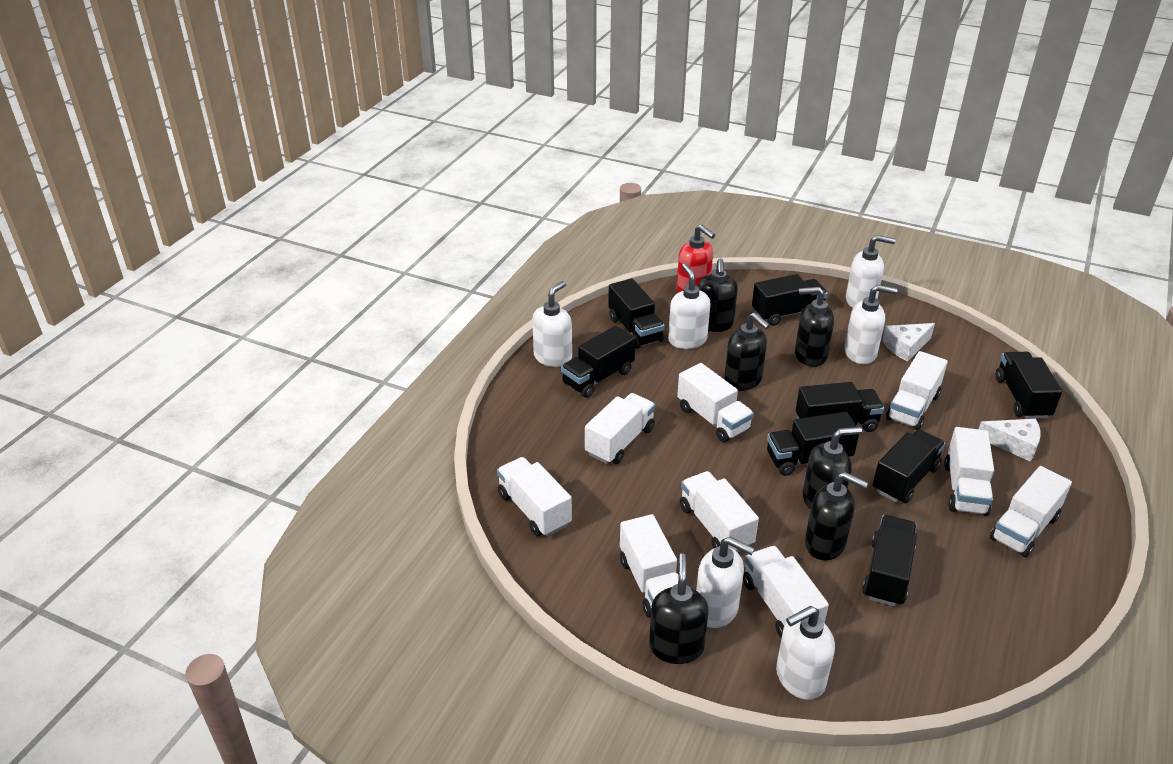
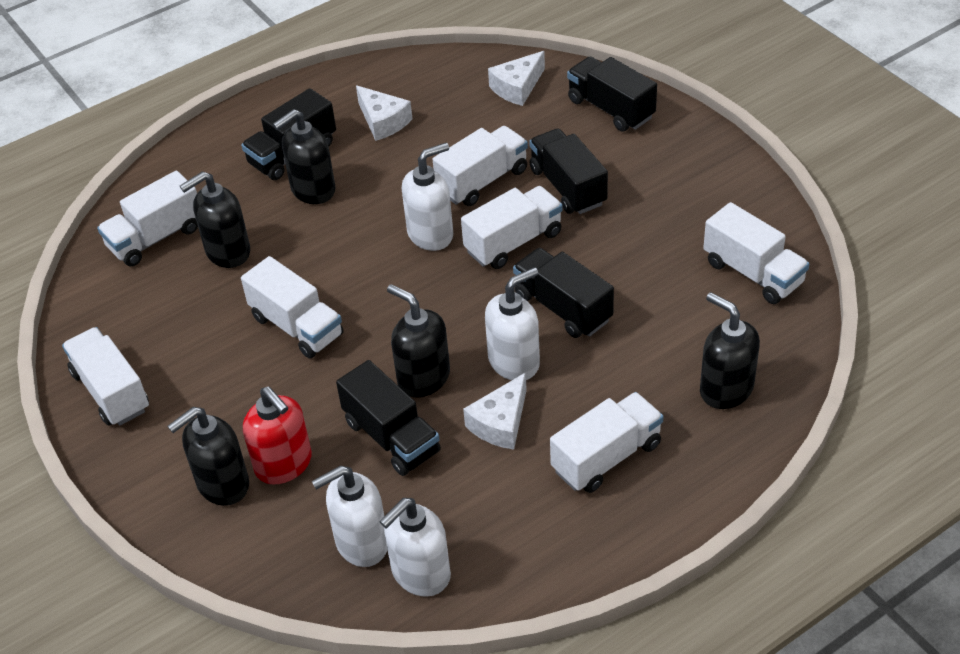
black soap dispenser: 6 -> 5
black truck: 8 -> 5
white cheese: 2 -> 3
white soap dispenser: 6 -> 4
white truck: 9 -> 7

